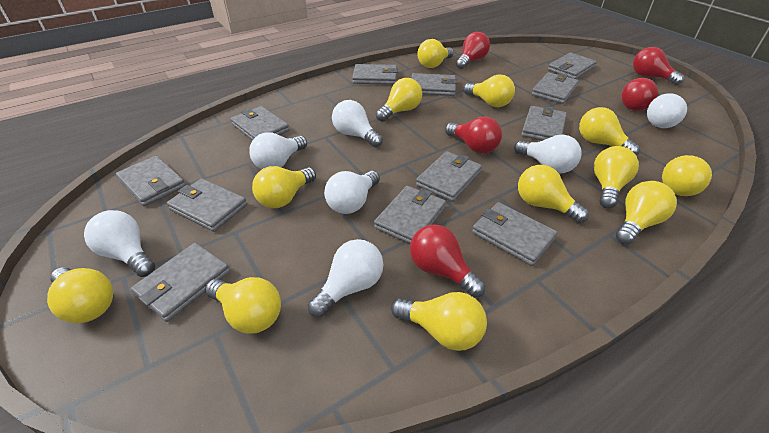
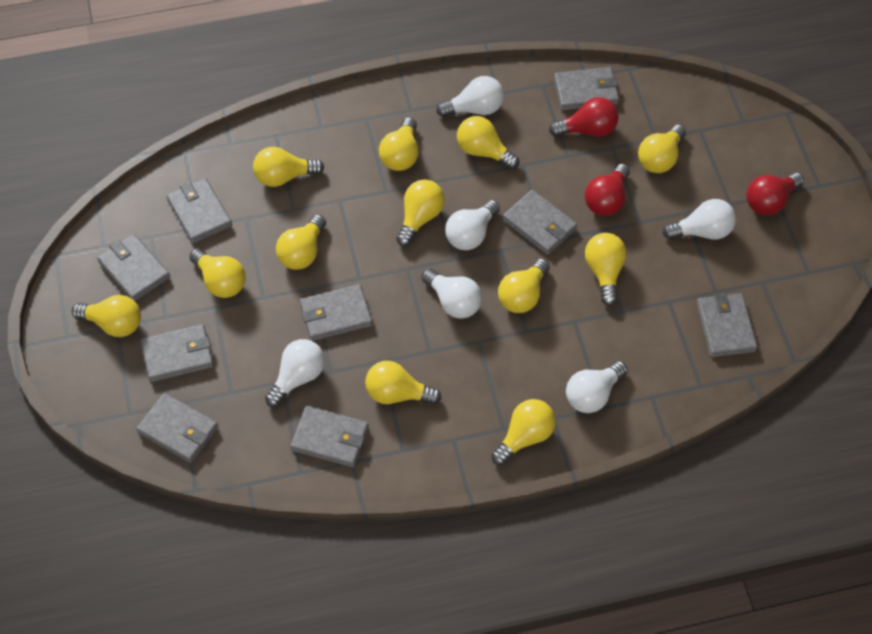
grey wallet: 12 -> 9
red light bulb: 5 -> 3
white light bulb: 7 -> 6

